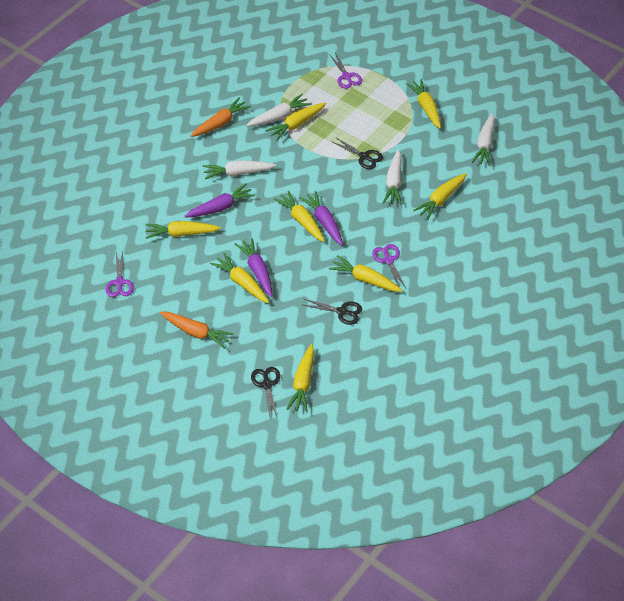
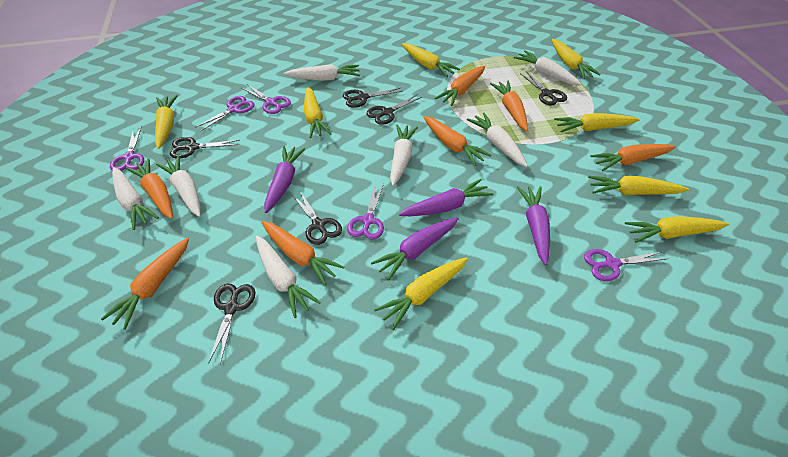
black scissors: 3 -> 6
orange carrot: 2 -> 7
purple carrot: 3 -> 4
purple scissors: 3 -> 5
white carrot: 4 -> 7

